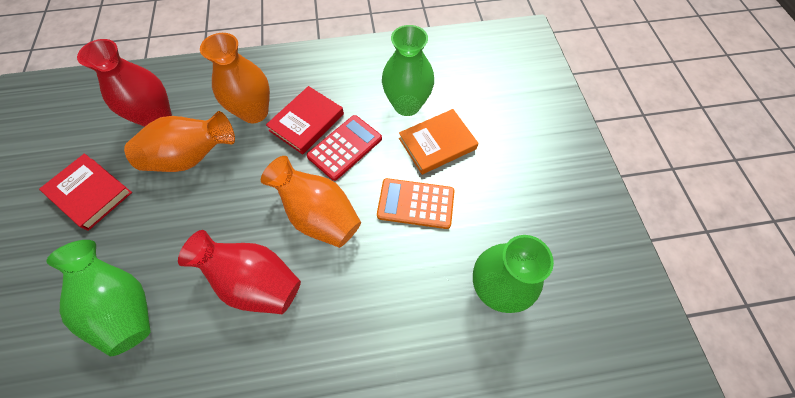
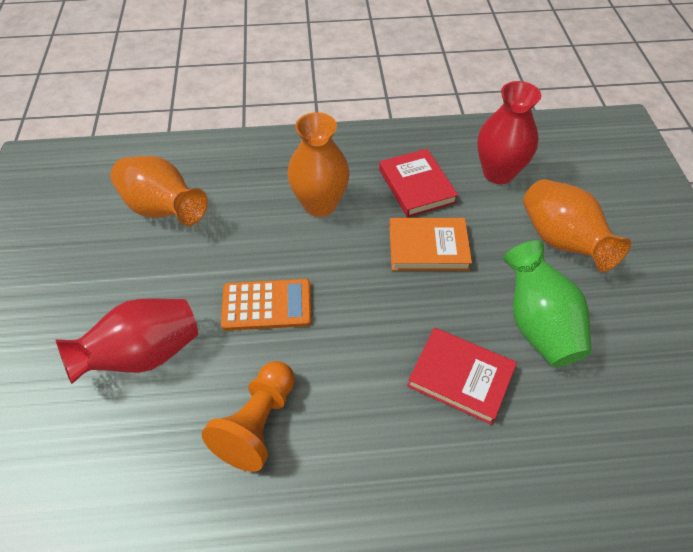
green vase: 3 -> 1
orange pawn: 0 -> 1
red calculator: 1 -> 0

